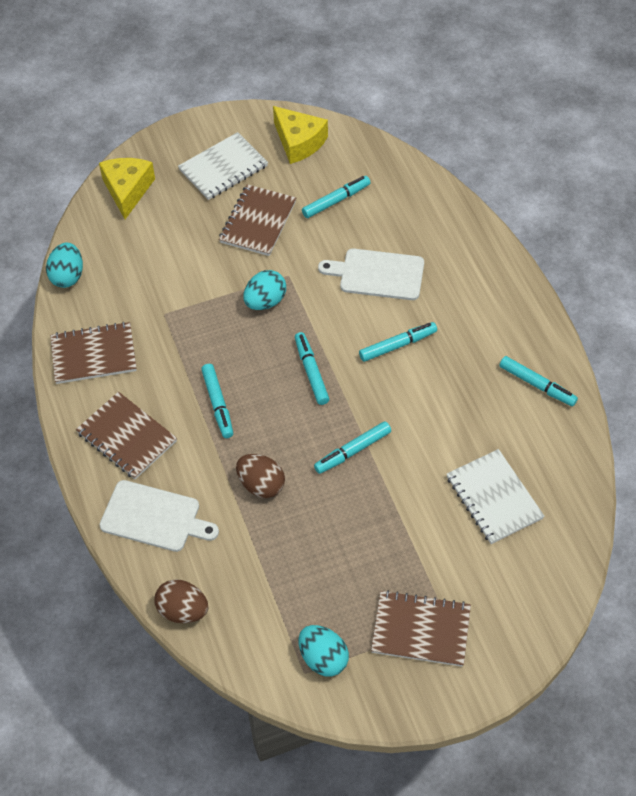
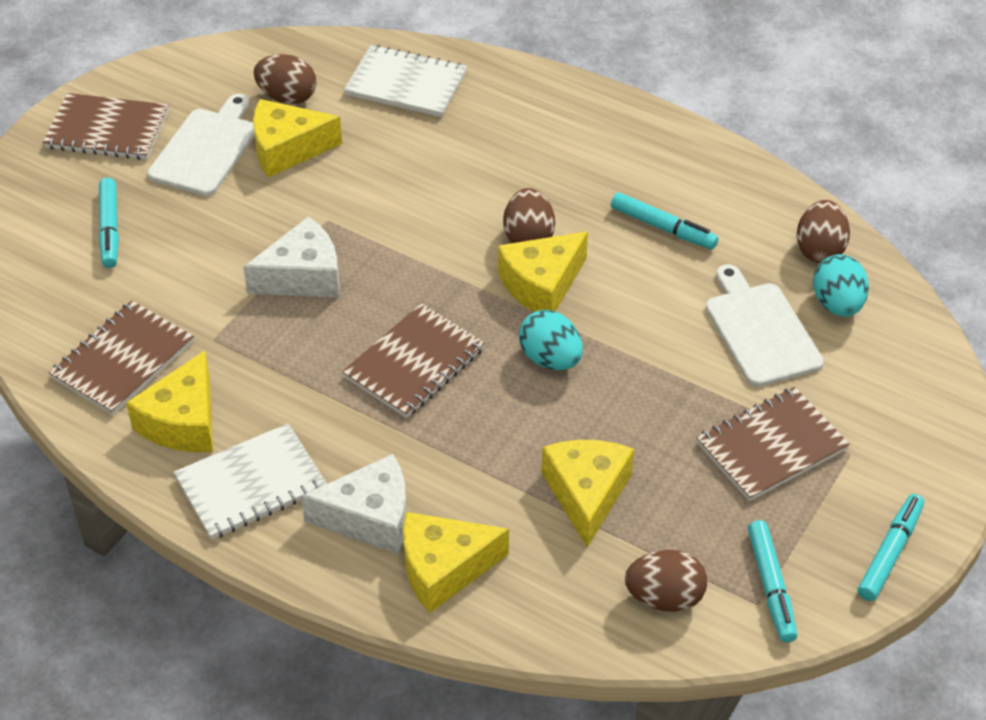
brown egg: 2 -> 4
turquoise egg: 3 -> 2
turquoise marker: 6 -> 4
white cheese: 0 -> 2
yellow cheese: 2 -> 5

